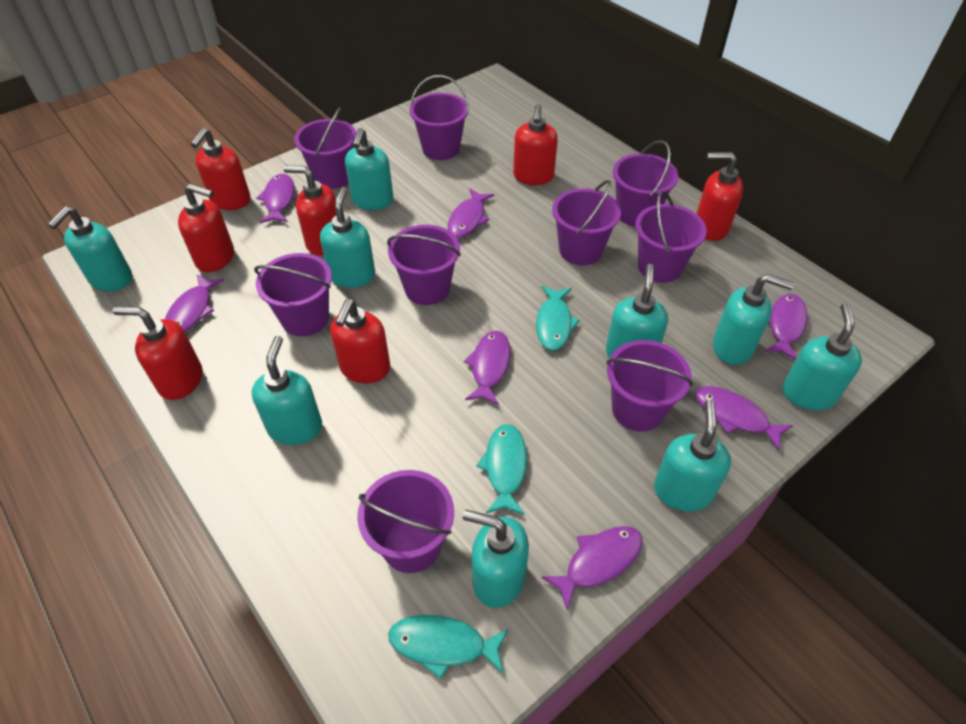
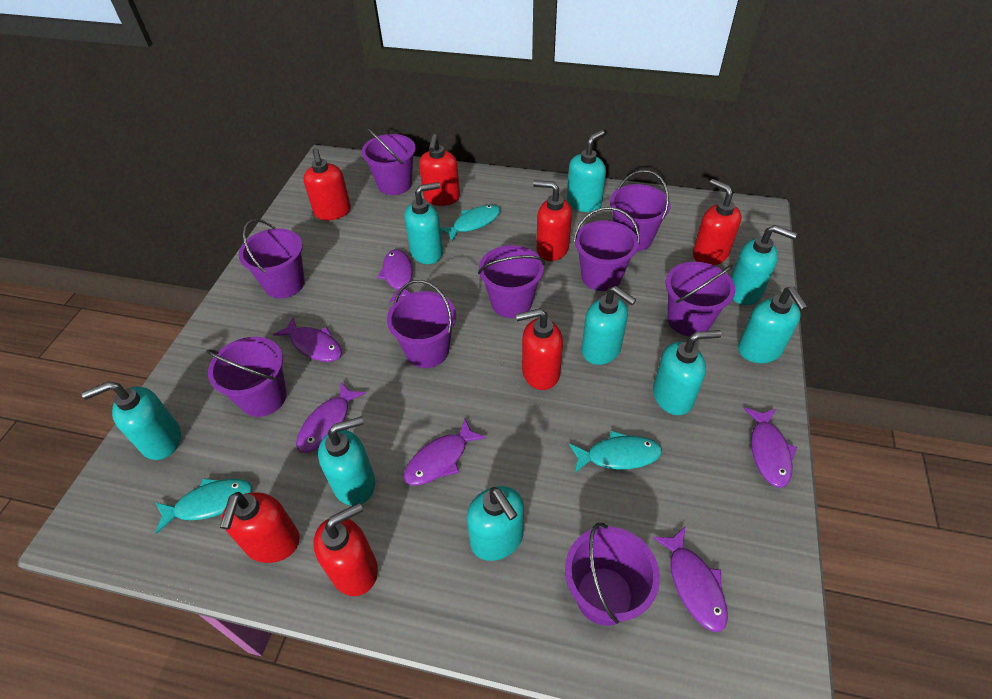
purple fish: 7 -> 6

